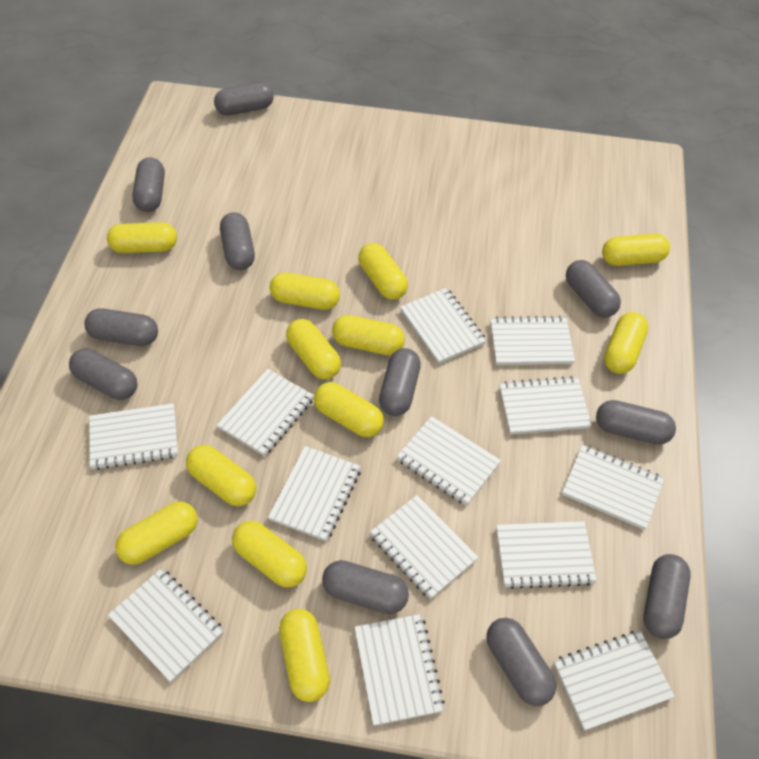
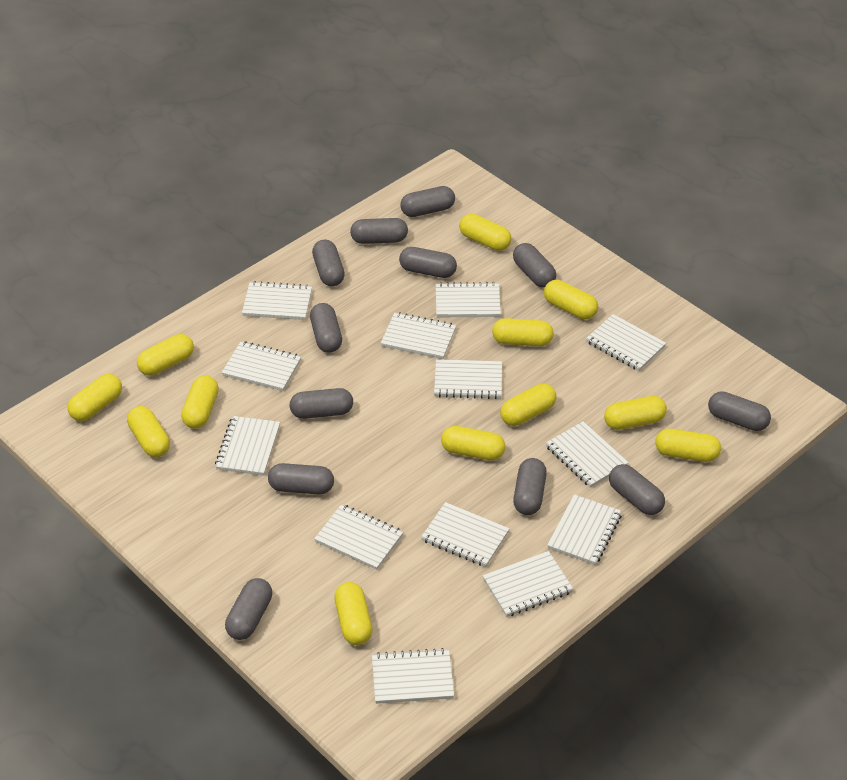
grey capsule: 11 -> 12

